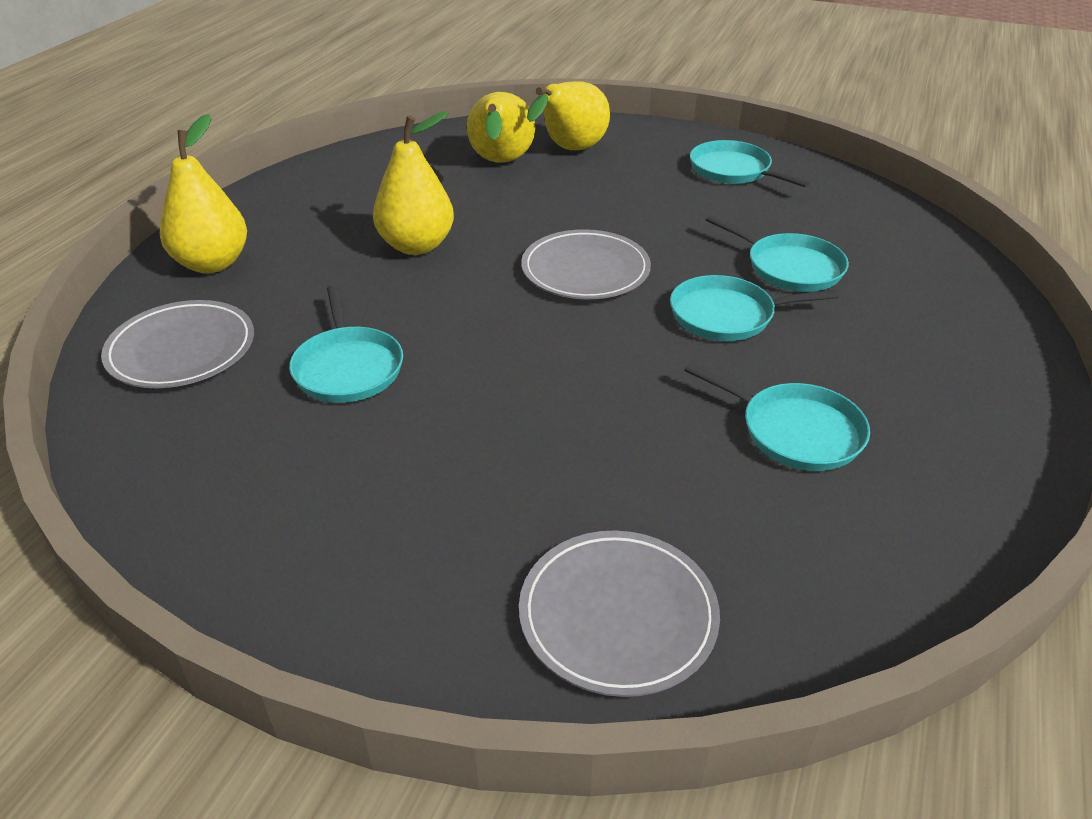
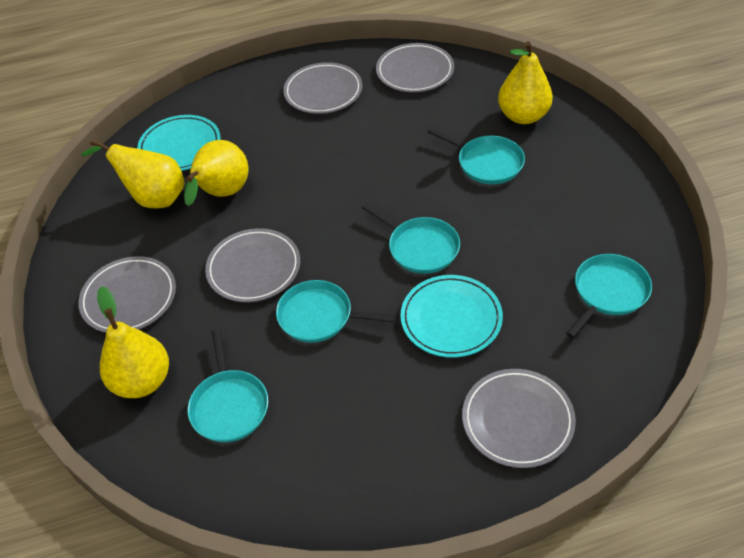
grey plate: 3 -> 5
turquoise plate: 0 -> 2

